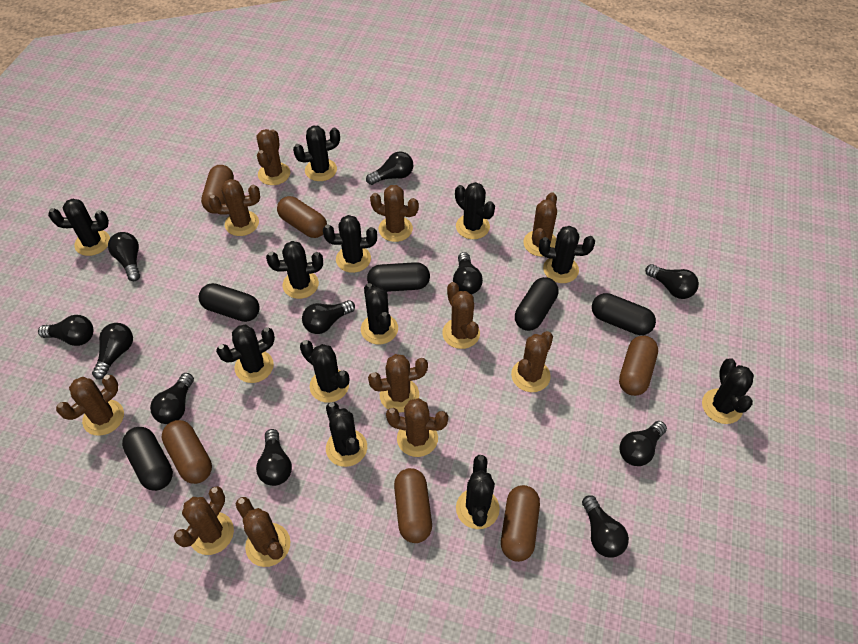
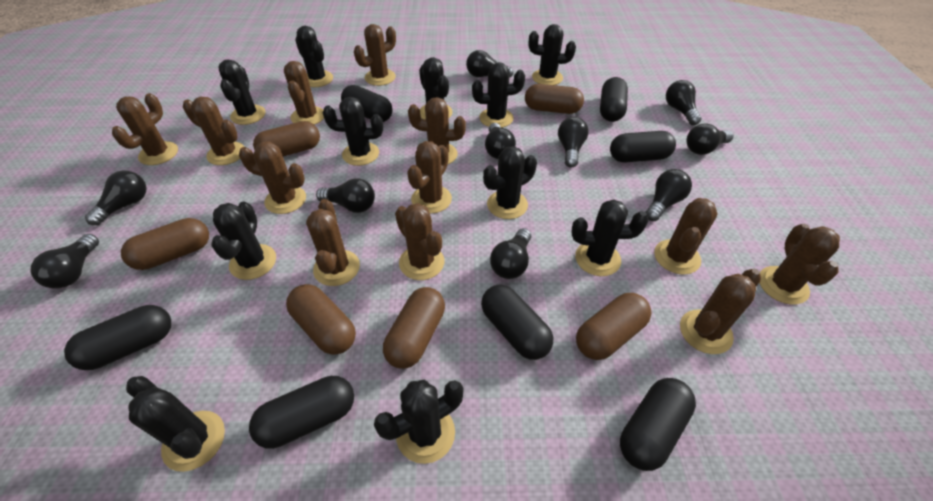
black cactus: 12 -> 11
black capsule: 5 -> 7
black light bulb: 11 -> 10
brown cactus: 11 -> 12

